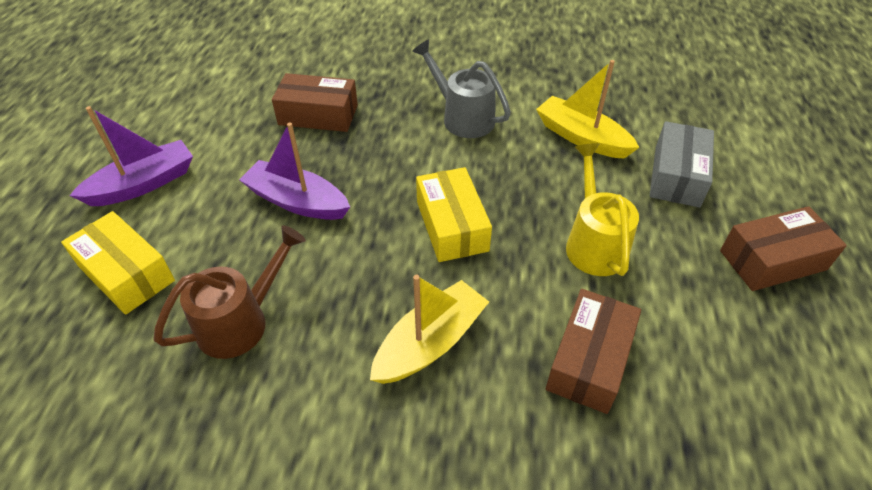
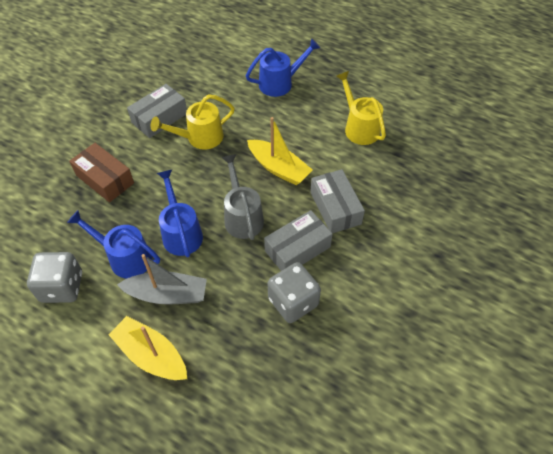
blue watering can: 0 -> 3
brown box: 3 -> 1
brown watering can: 1 -> 0
grey boat: 0 -> 1
grey box: 1 -> 3
grey dice: 0 -> 2
purple boat: 2 -> 0
yellow box: 2 -> 0
yellow watering can: 1 -> 2

